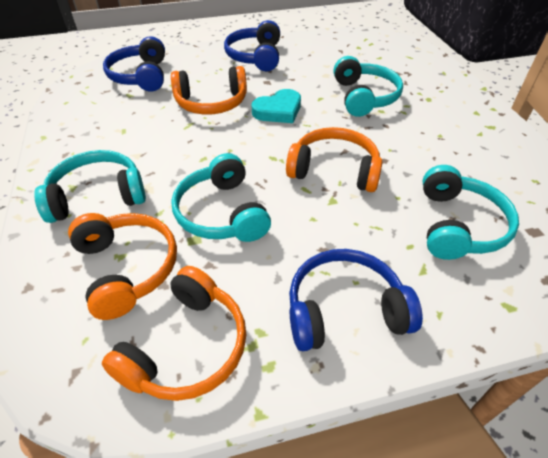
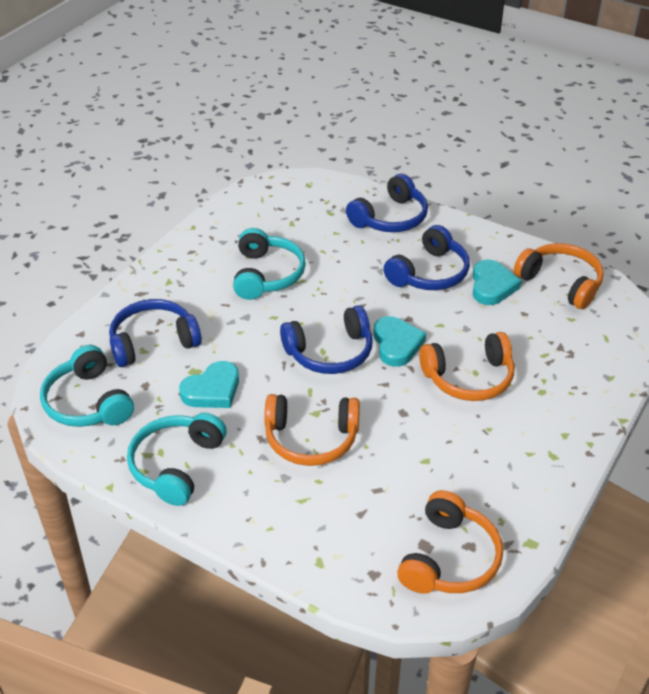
blue headphones: 3 -> 4
turquoise headphones: 4 -> 3
turquoise heart: 1 -> 3

